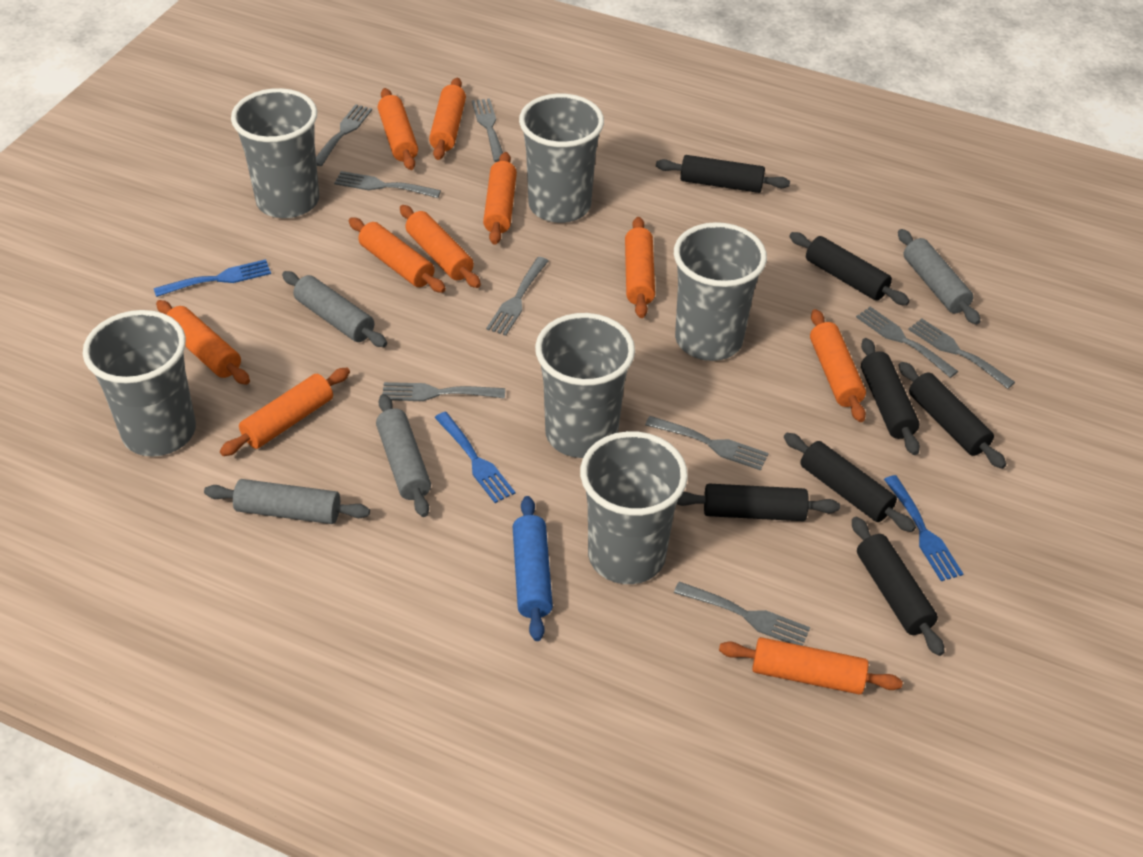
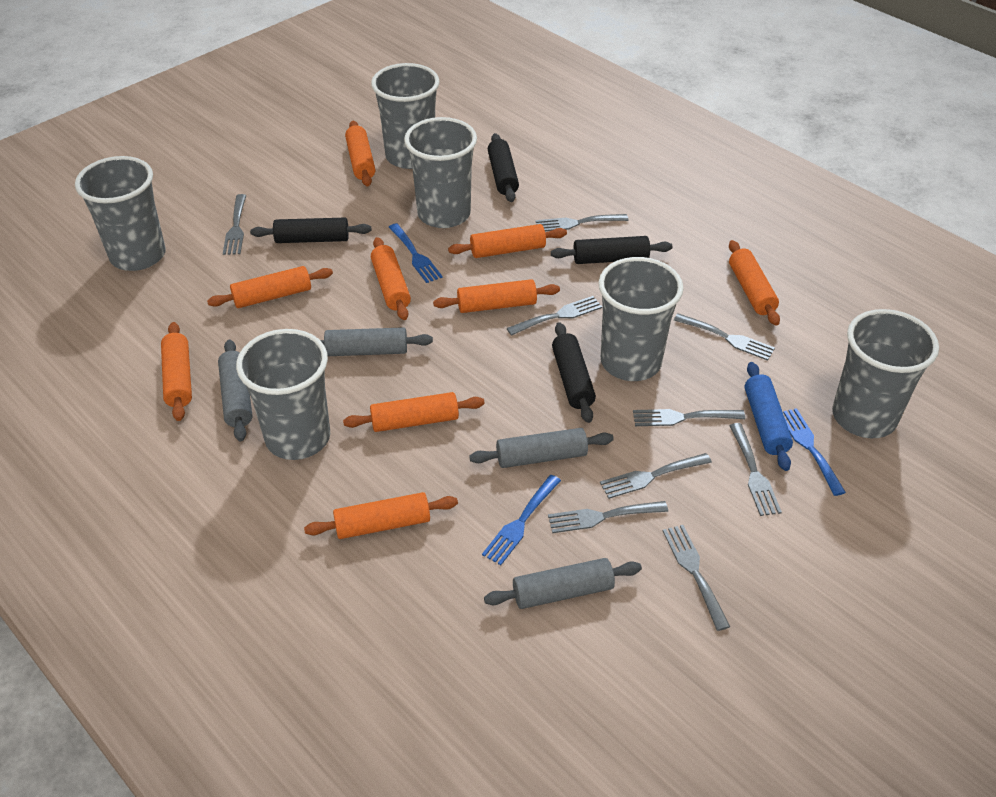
black rolling pin: 7 -> 4
orange rolling pin: 10 -> 9

